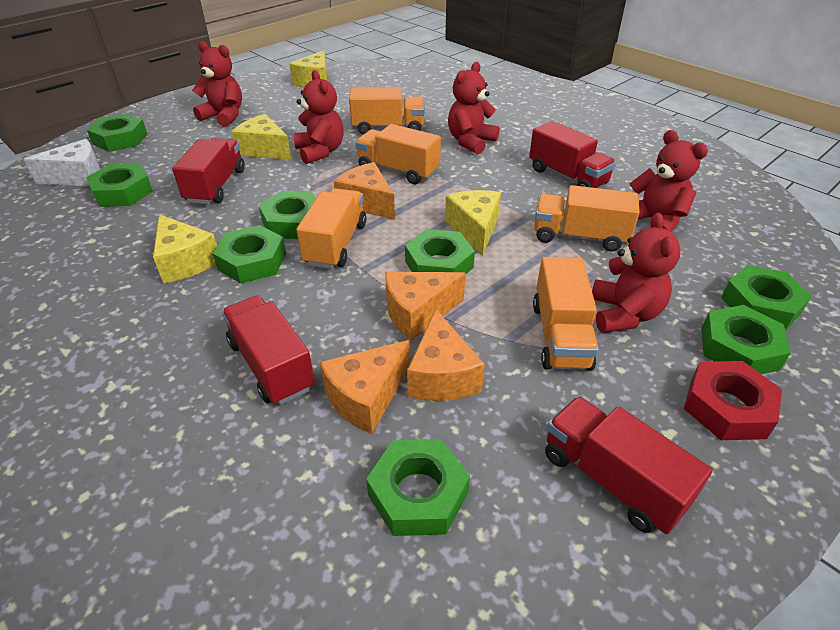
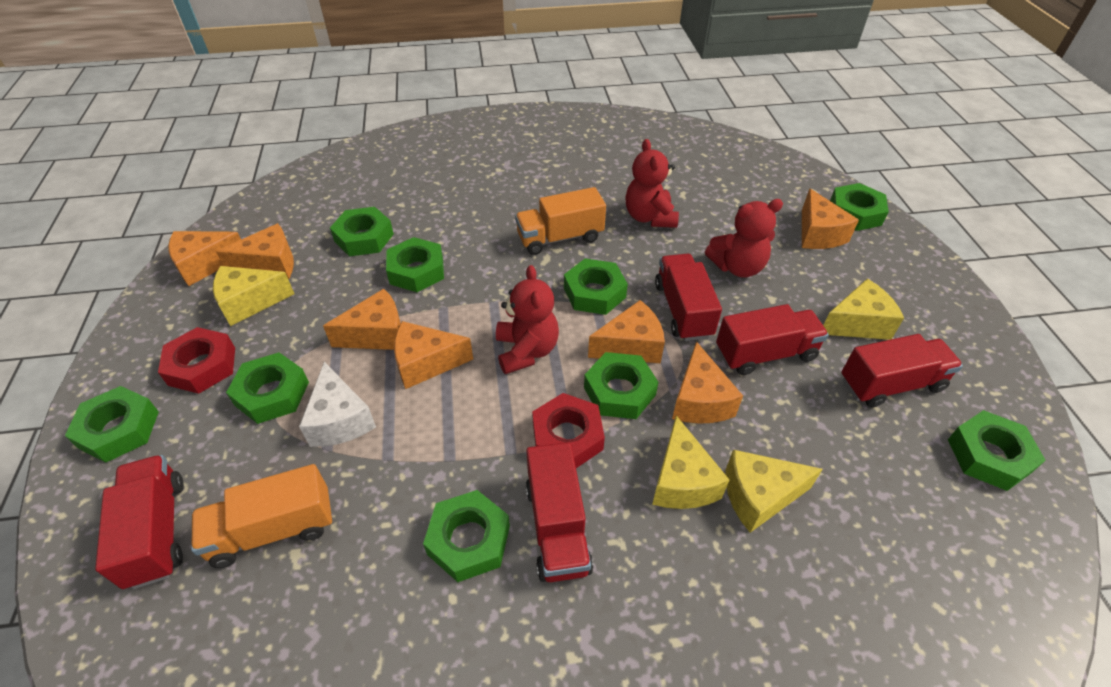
green nut: 8 -> 9
orange cheese: 4 -> 7
orange truck: 5 -> 2
red nut: 1 -> 2
red teddy bear: 5 -> 3
red truck: 4 -> 5

